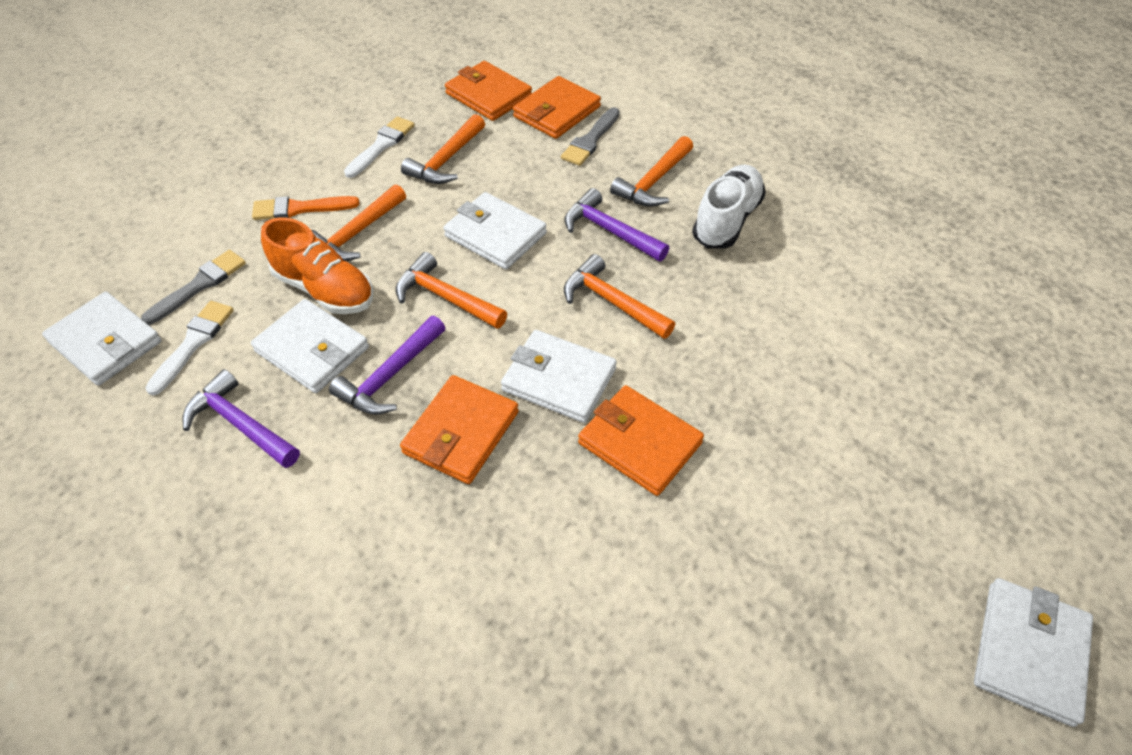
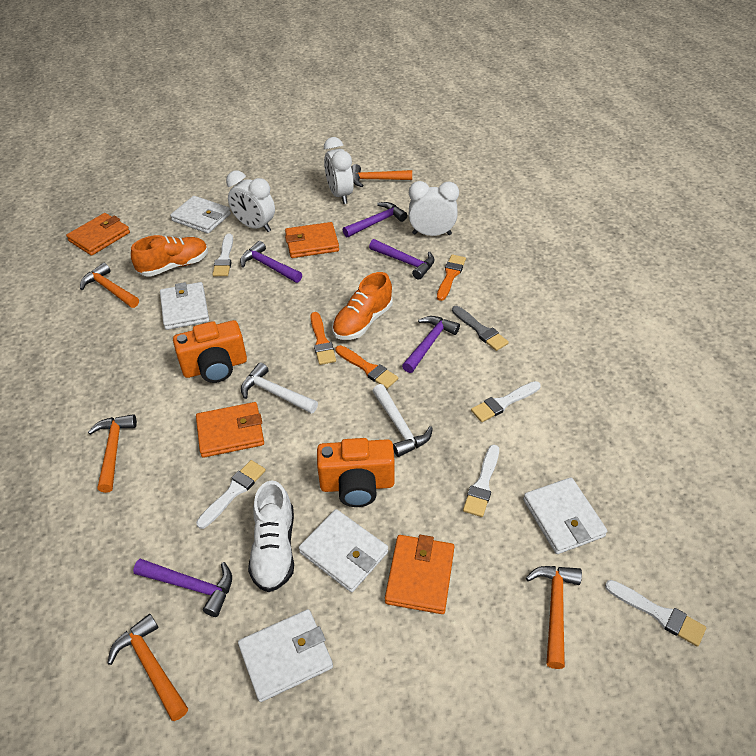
grey brush: 2 -> 1
orange brush: 1 -> 3
orange camera: 0 -> 2
orange shoe: 1 -> 2
purple hammer: 3 -> 5
white brush: 2 -> 5
white clock: 0 -> 3
white hammer: 0 -> 2

